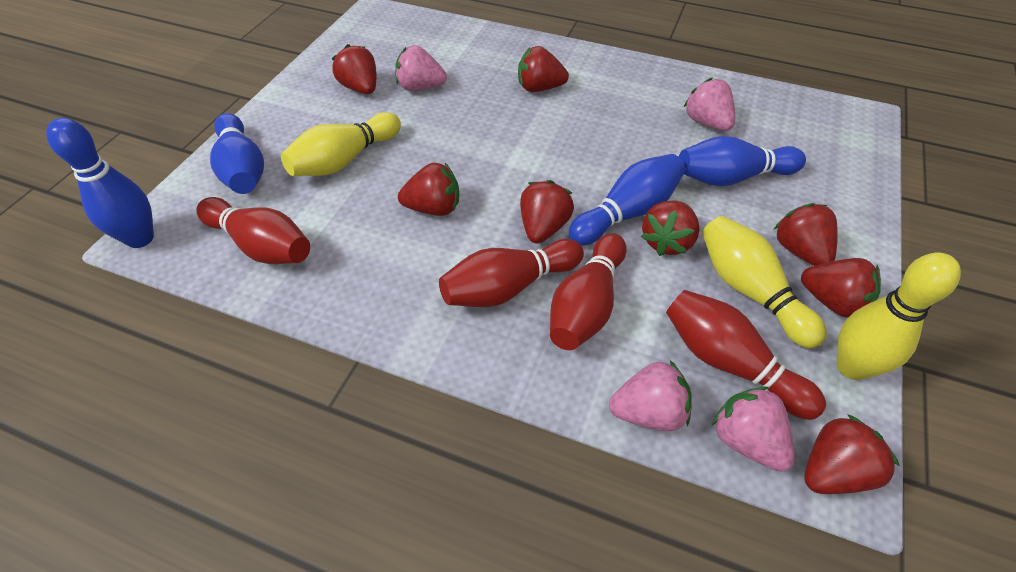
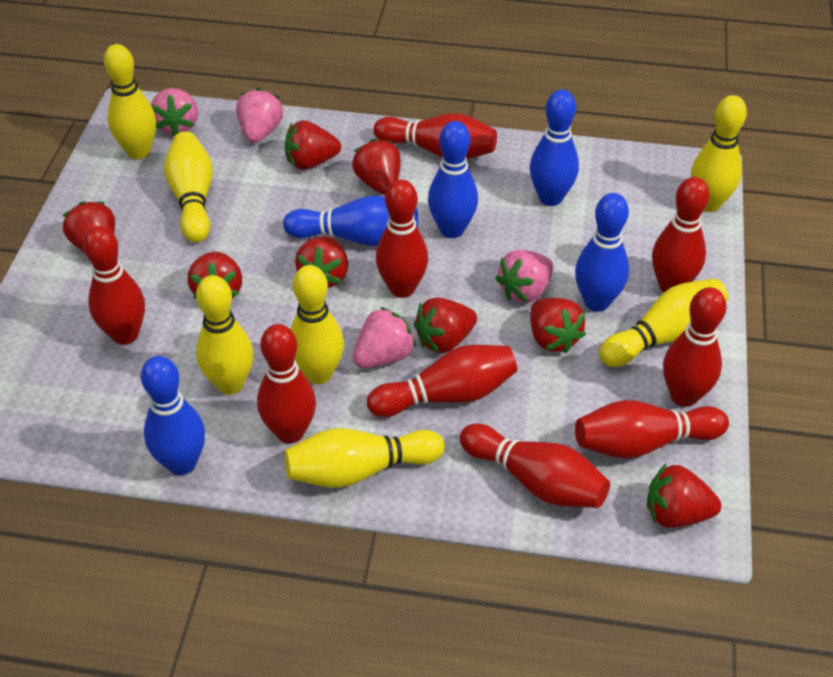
blue bowling pin: 4 -> 5
red bowling pin: 4 -> 9
yellow bowling pin: 3 -> 7

